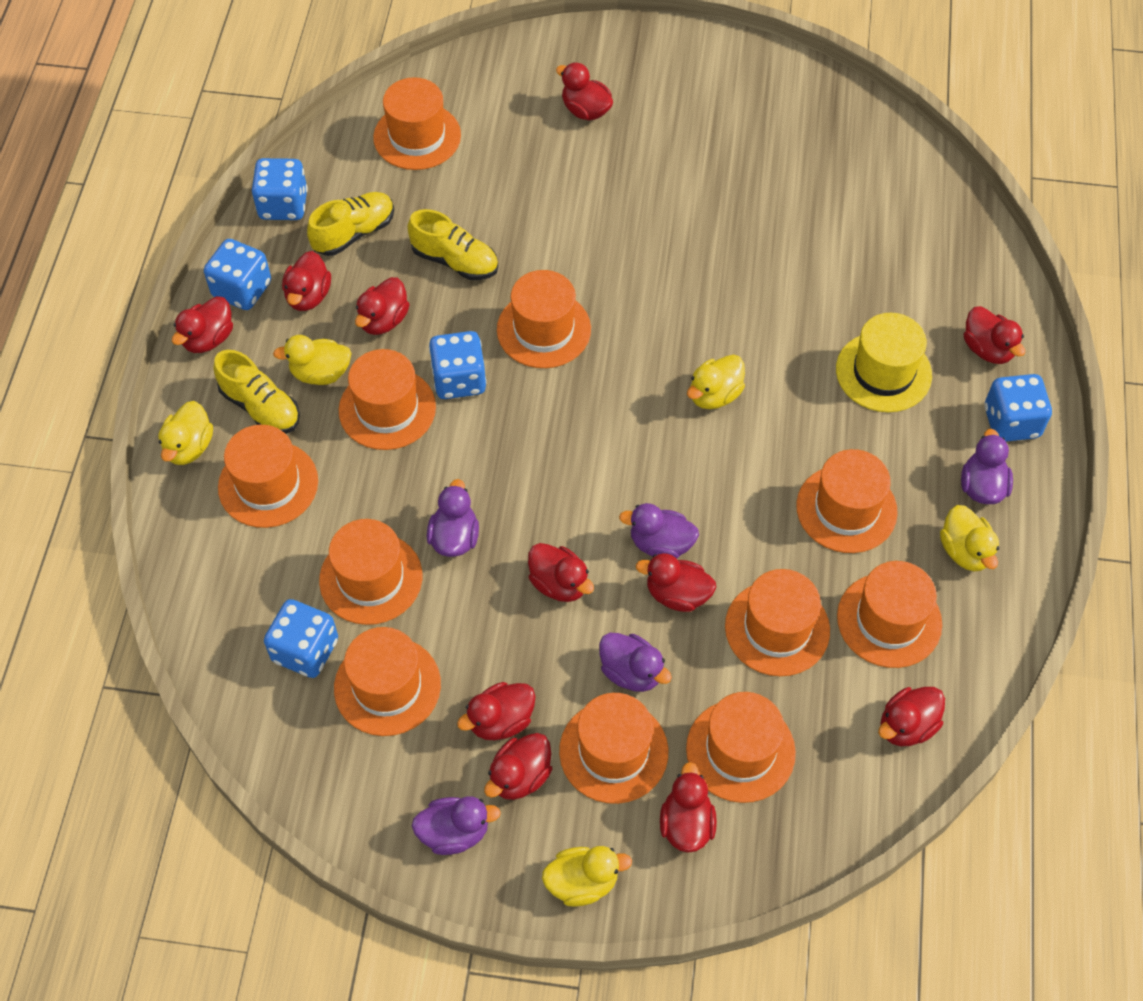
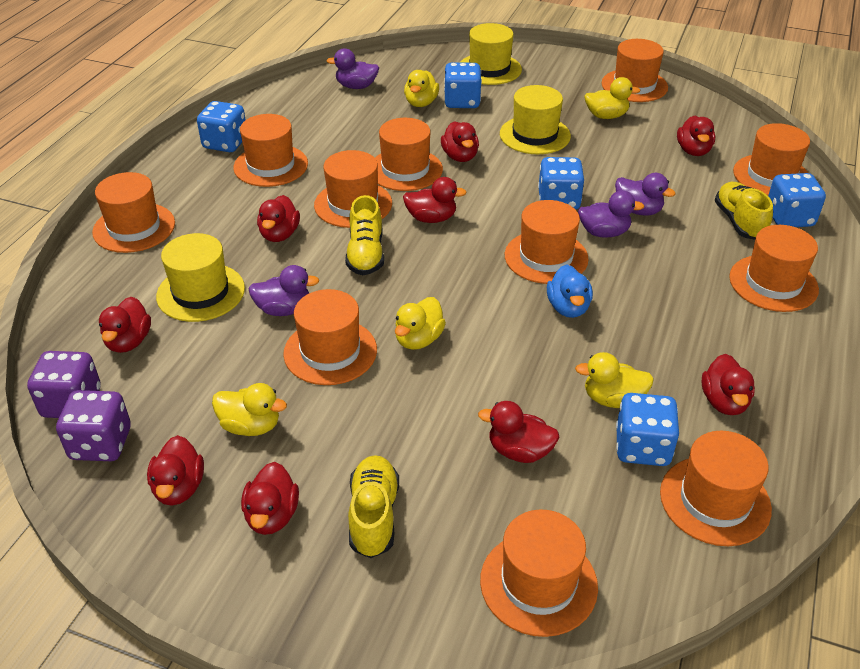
blue duck: 0 -> 1
purple dice: 0 -> 2
purple duck: 5 -> 4
red duck: 11 -> 9
yellow hat: 1 -> 3

